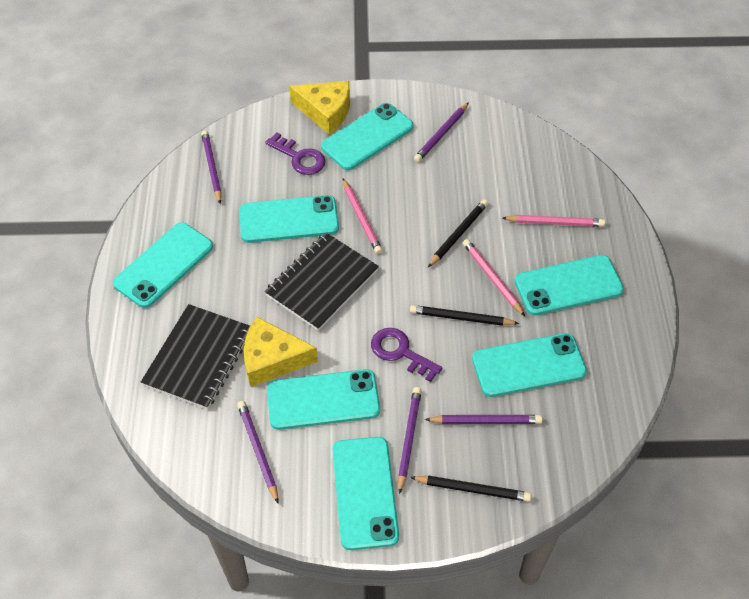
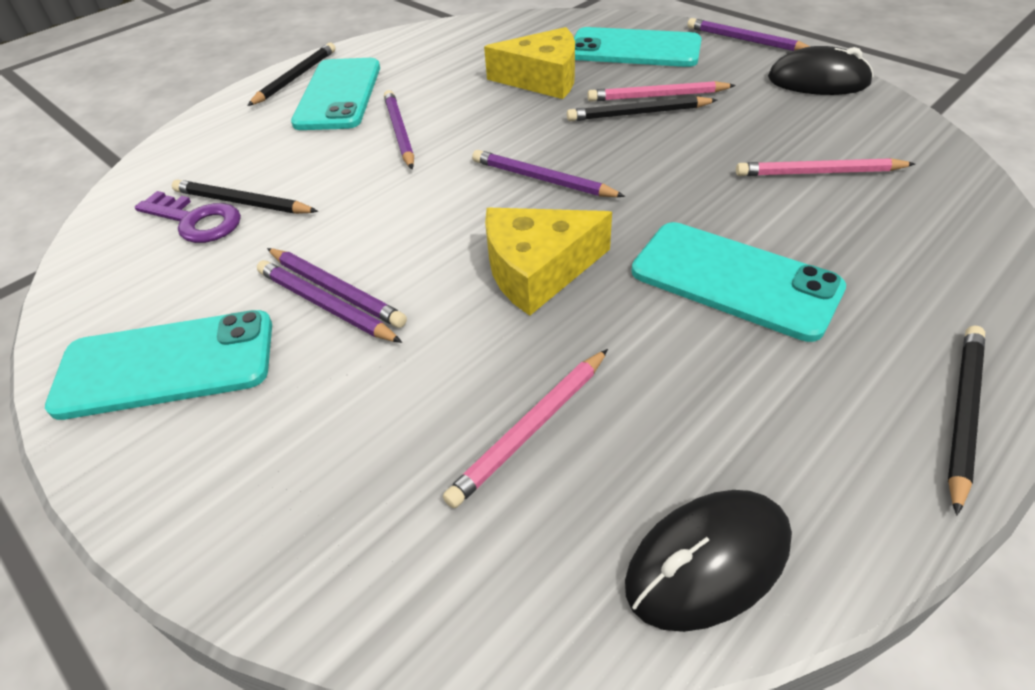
black mouse: 0 -> 2
black notebook: 2 -> 0
black pencil: 3 -> 4
purple key: 2 -> 1
turquoise phone: 7 -> 4

